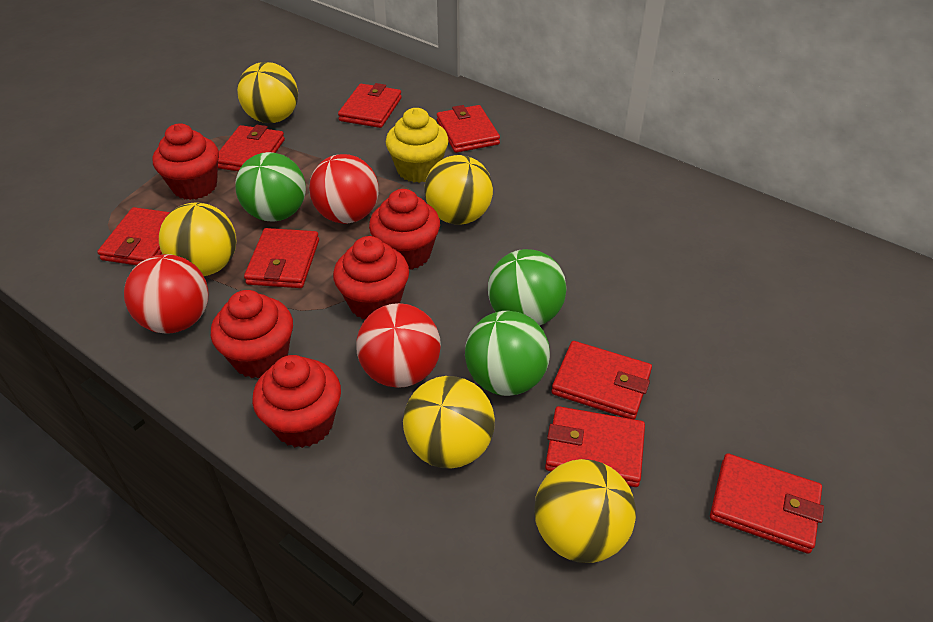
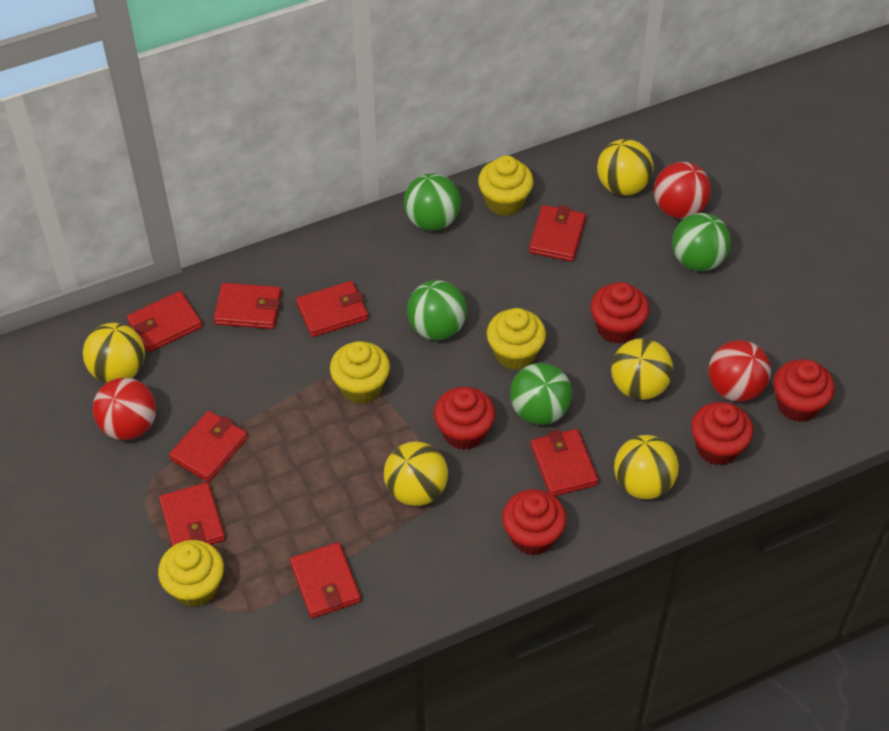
green ball: 3 -> 4
yellow cupcake: 1 -> 4

